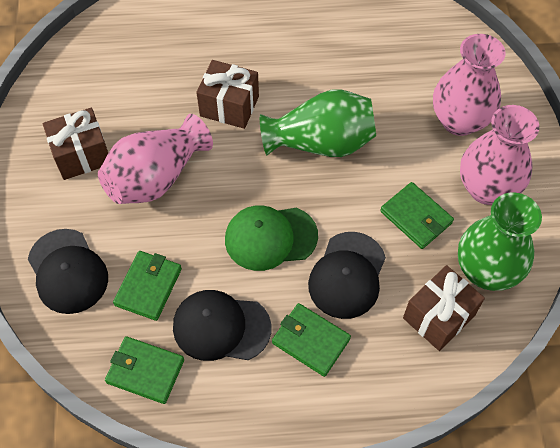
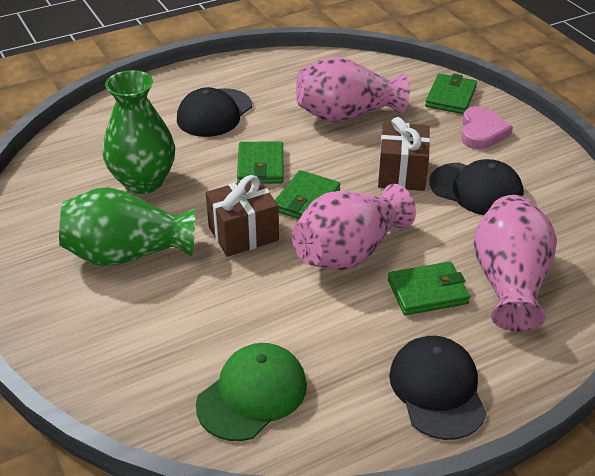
brown gift: 3 -> 2
pink heart: 0 -> 1

